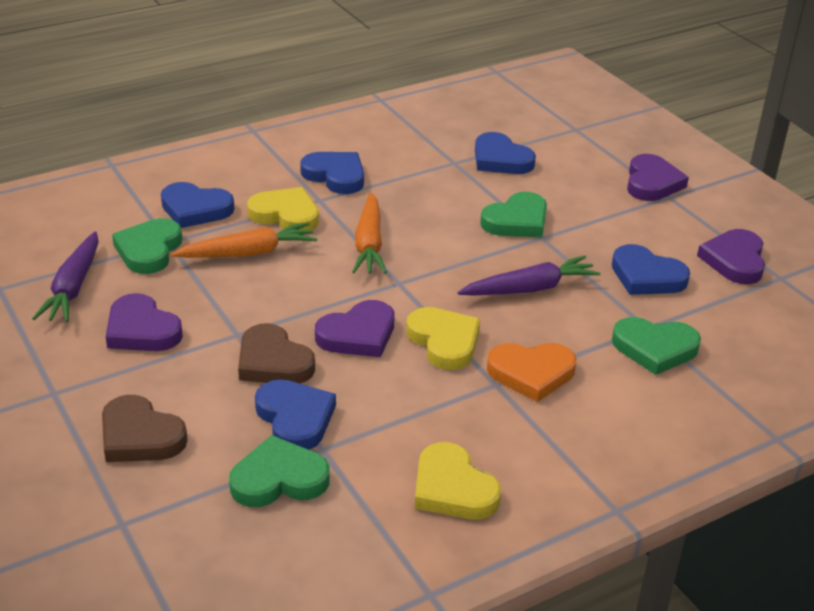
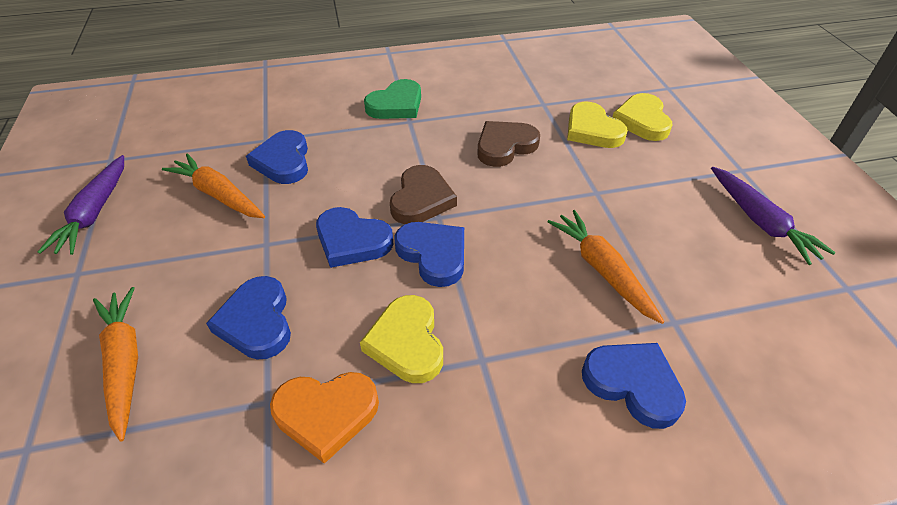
green heart: 4 -> 1
orange carrot: 2 -> 3
purple heart: 4 -> 0

